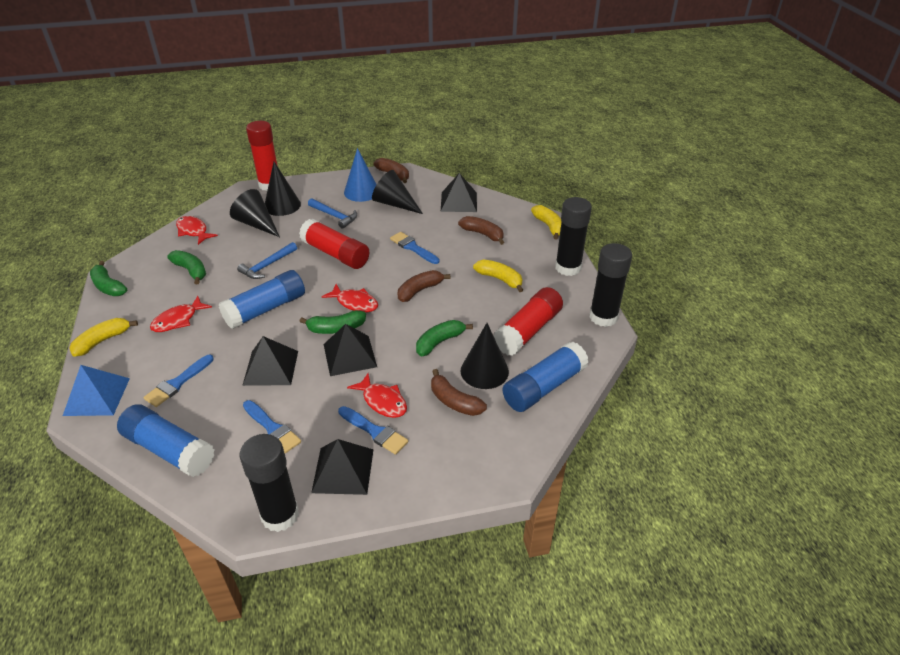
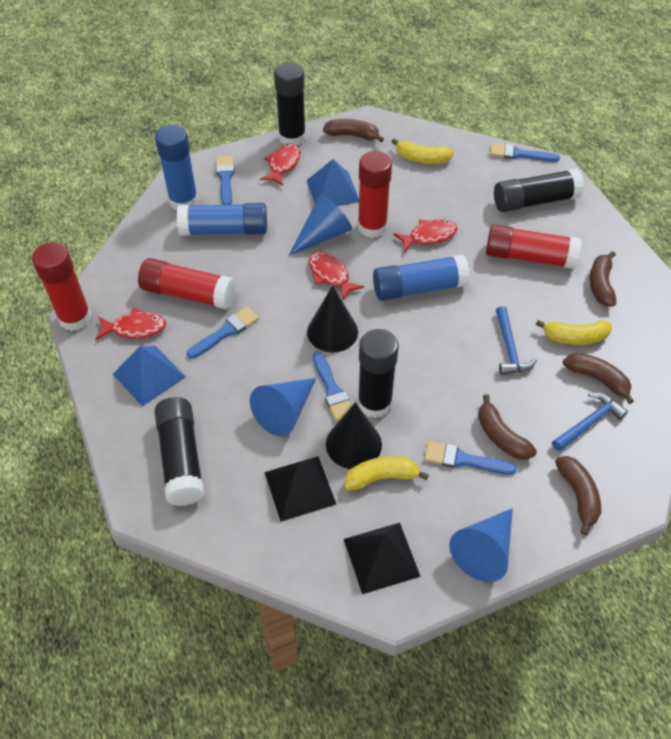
black cone: 4 -> 2
black glue stick: 3 -> 4
black pyramid: 4 -> 2
blue brush: 4 -> 5
blue cone: 1 -> 3
blue pyramid: 1 -> 2
brown banana: 4 -> 5
green banana: 4 -> 0
red glue stick: 3 -> 4

